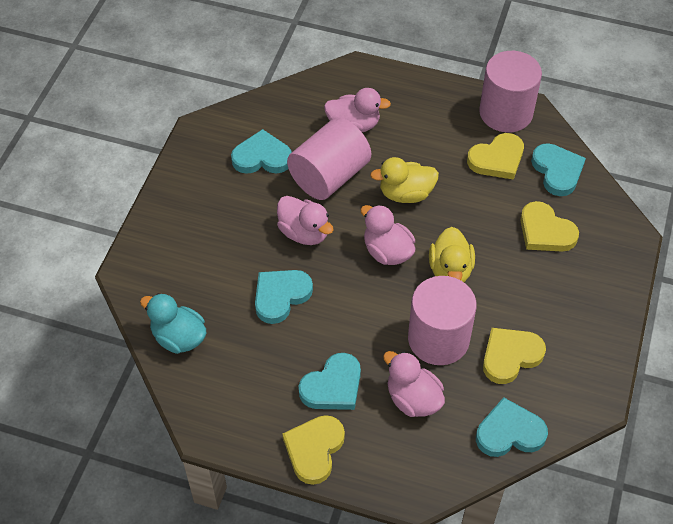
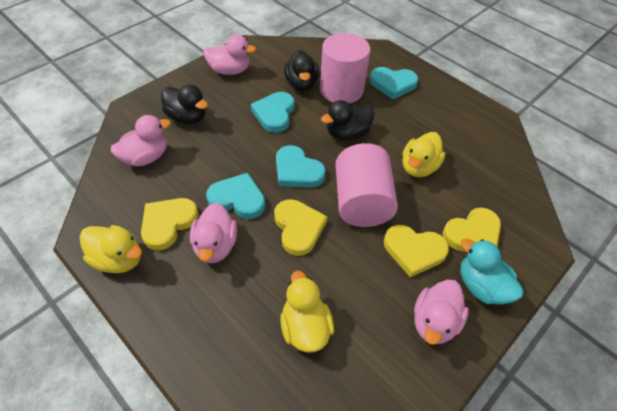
black duck: 0 -> 3
pink cylinder: 3 -> 2
turquoise heart: 5 -> 4
yellow duck: 2 -> 3

